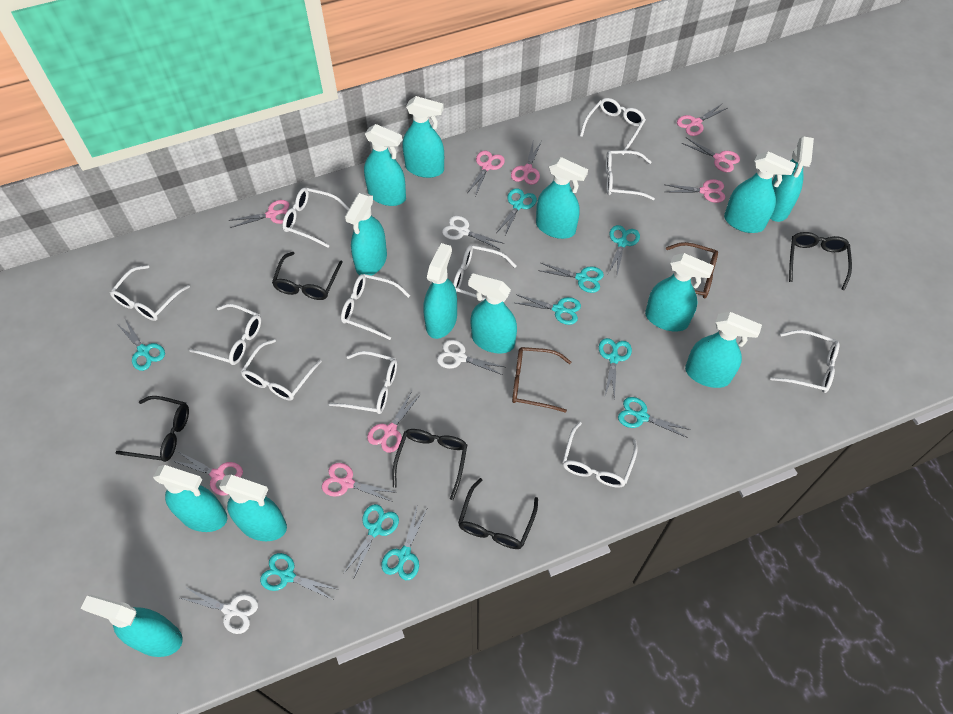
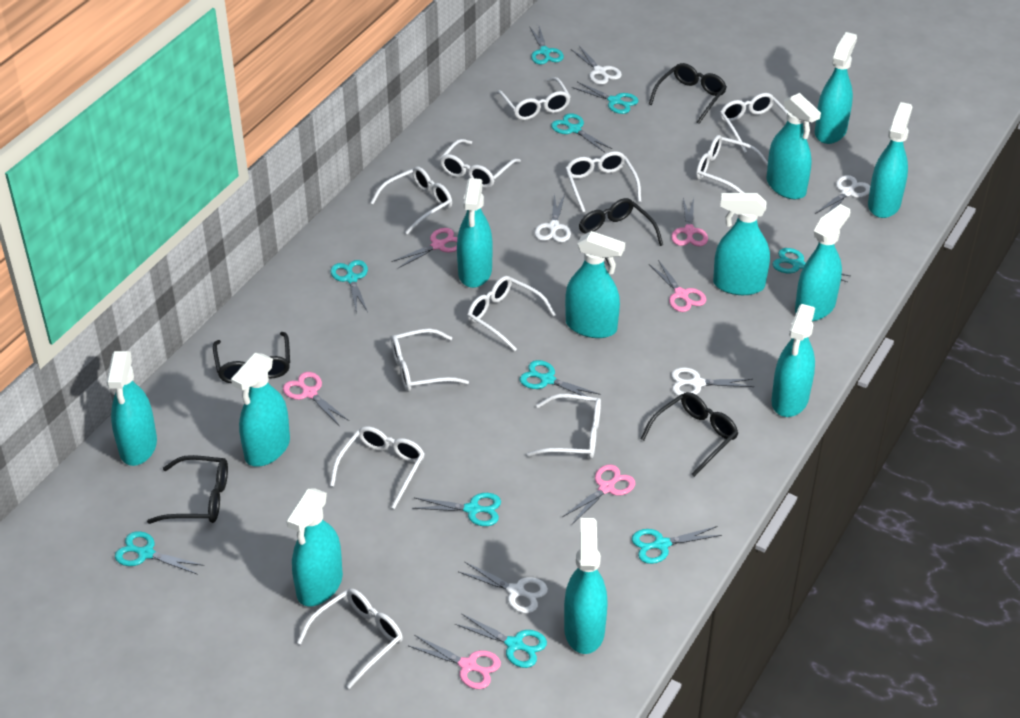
brown glasses: 2 -> 0
pink scissors: 9 -> 6
turquoise spray bottle: 13 -> 12
white scissors: 3 -> 5

